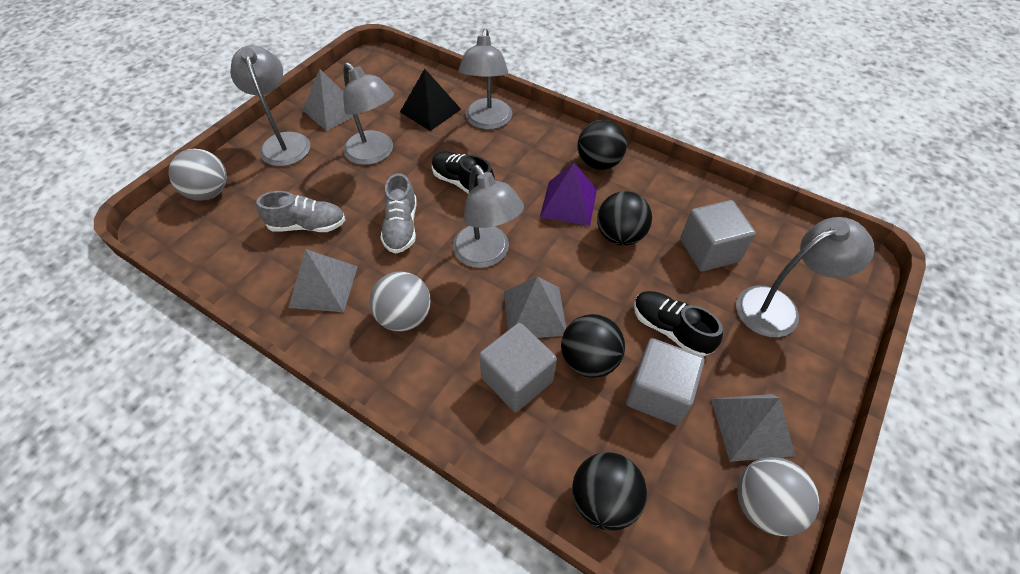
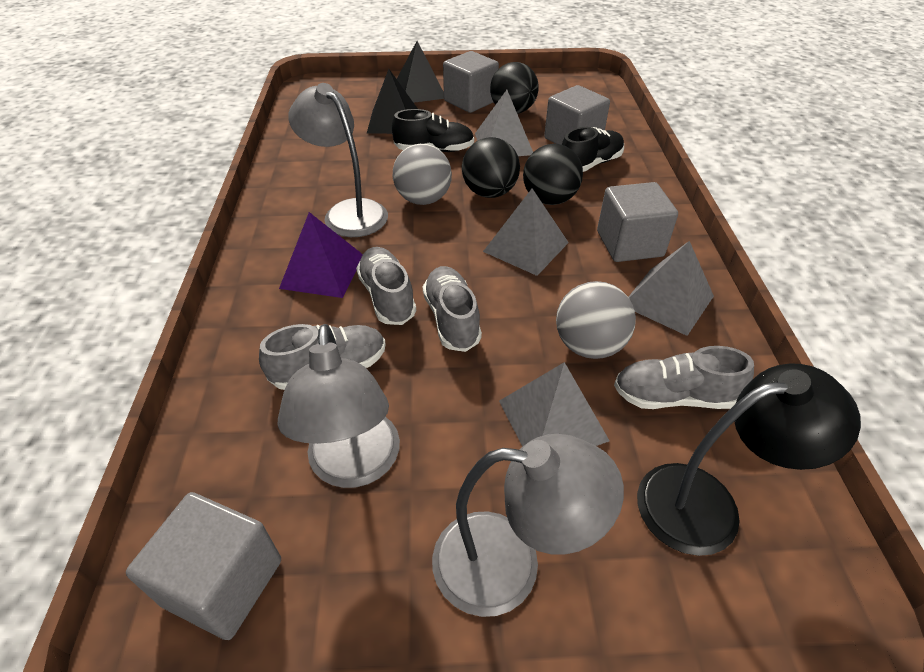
black ball: 4 -> 3
black lamp: 0 -> 1
black pyramid: 1 -> 2
grey ball: 3 -> 2
grey cube: 3 -> 4
grey lamp: 5 -> 3
grey shoe: 2 -> 4

